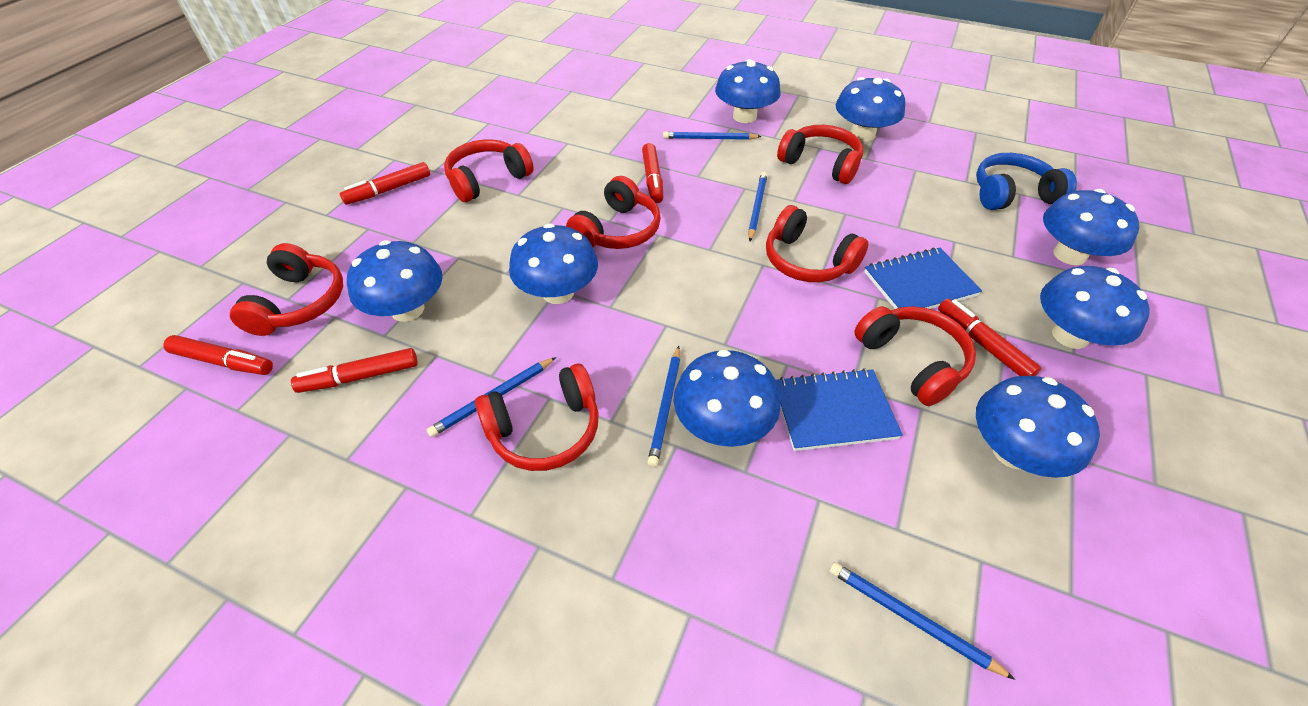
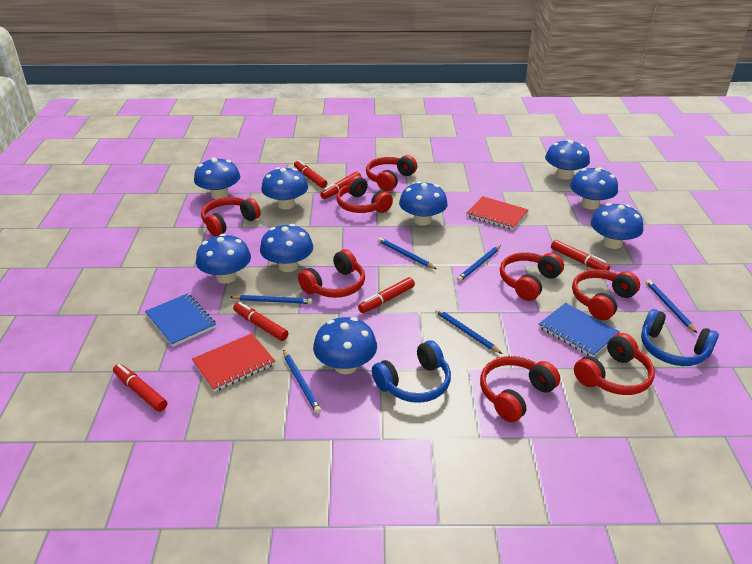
blue headphones: 1 -> 2
blue mushroom: 8 -> 9
blue pencil: 5 -> 6
red headphones: 7 -> 8
red marker: 5 -> 6
red notebook: 0 -> 2

